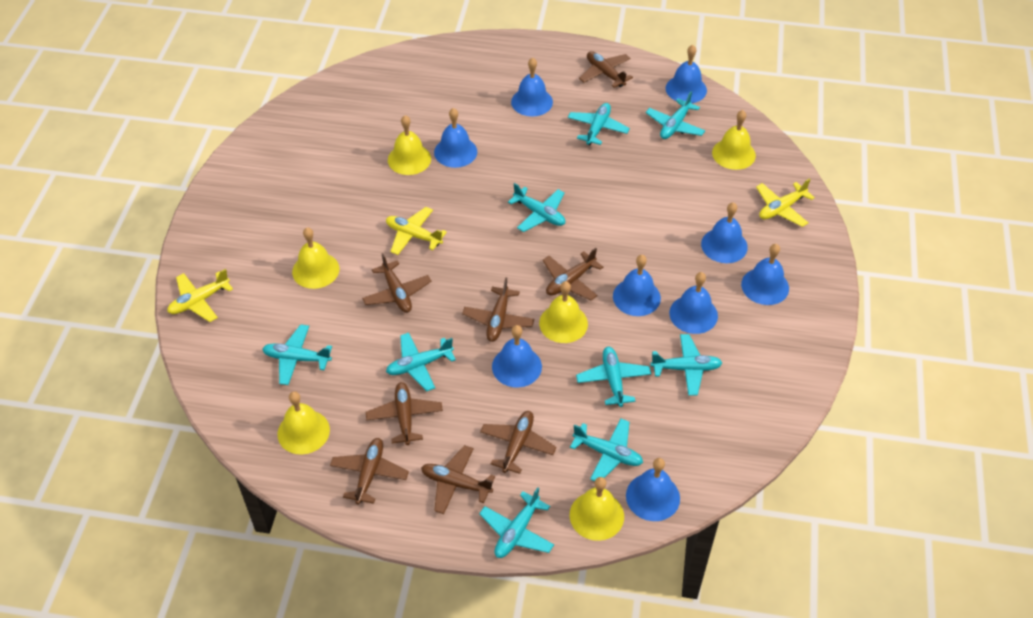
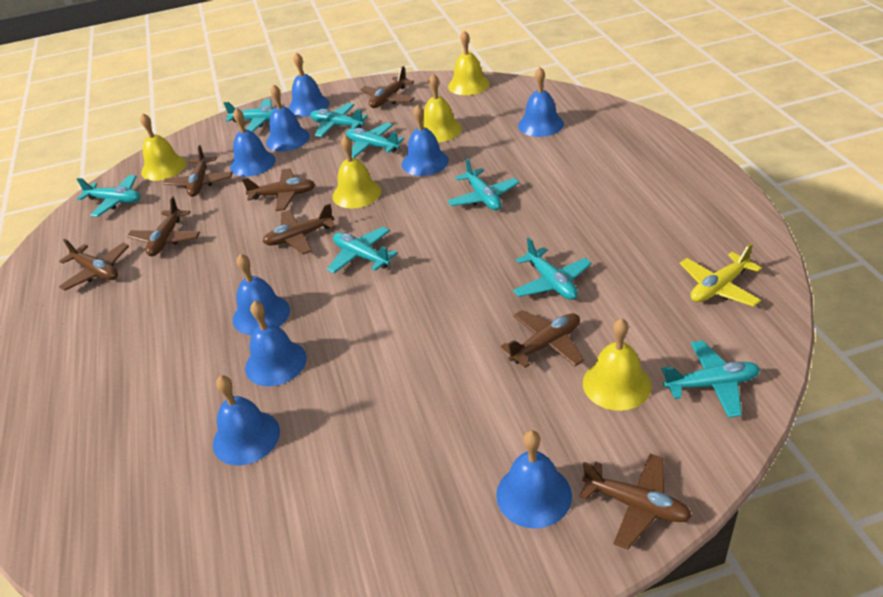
turquoise plane: 9 -> 8
yellow bell: 6 -> 5
yellow plane: 3 -> 1

